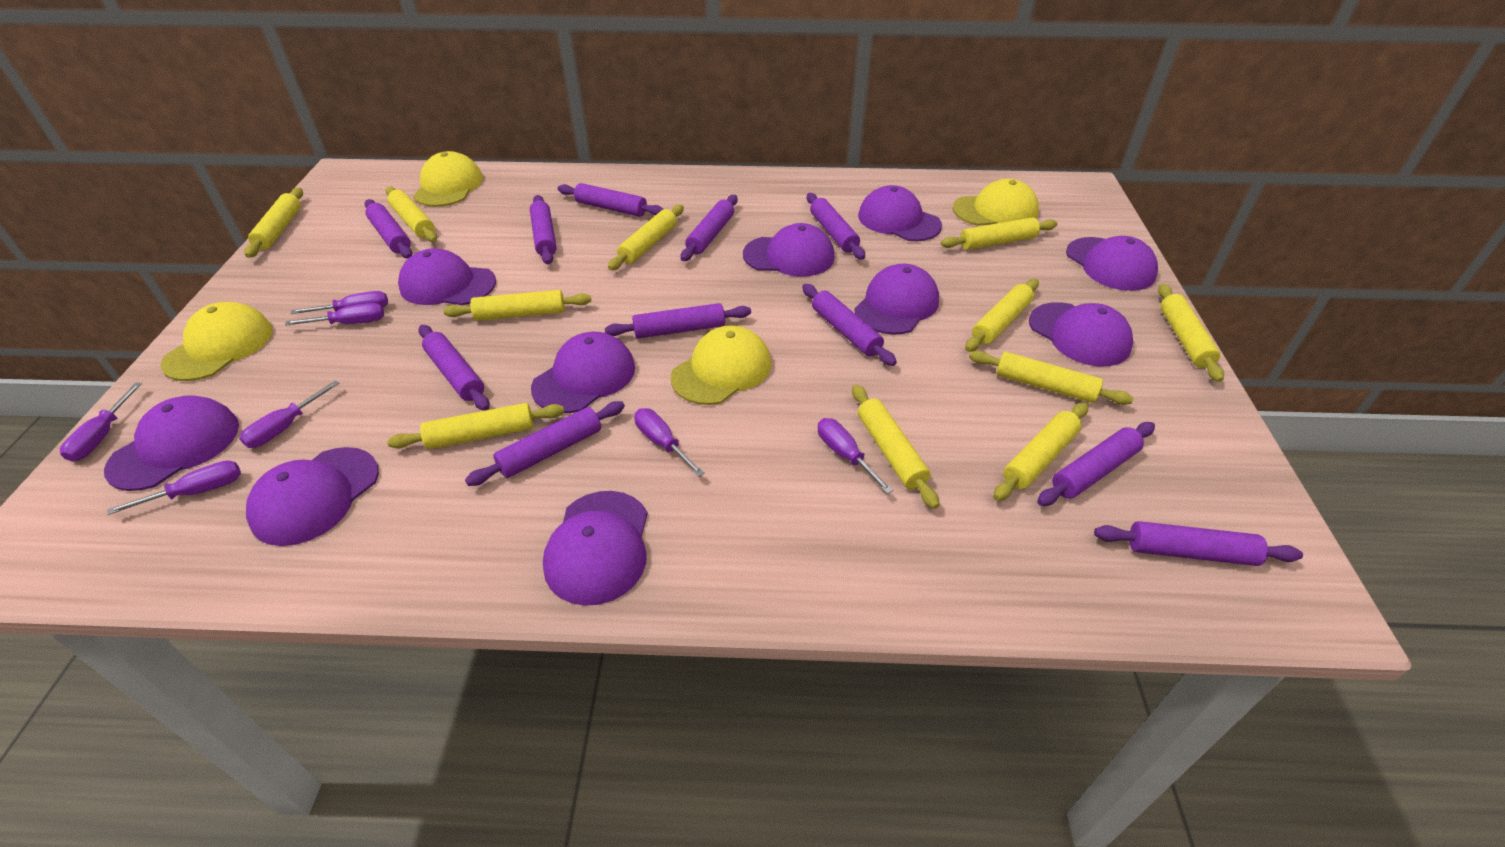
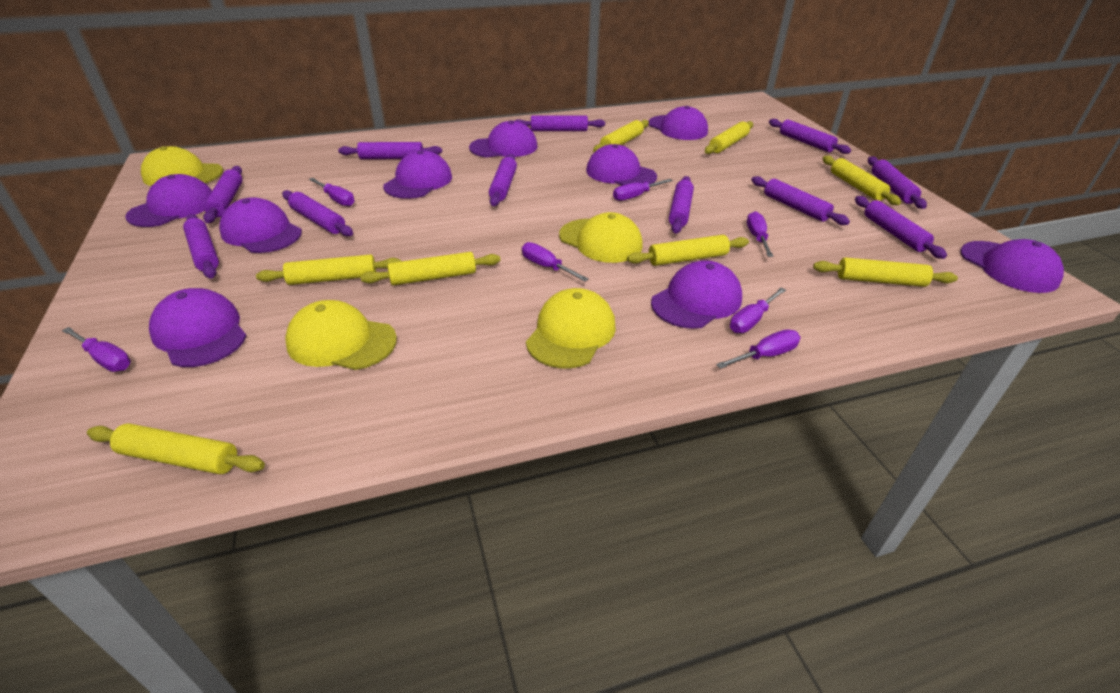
purple cap: 10 -> 9
yellow rolling pin: 11 -> 8

